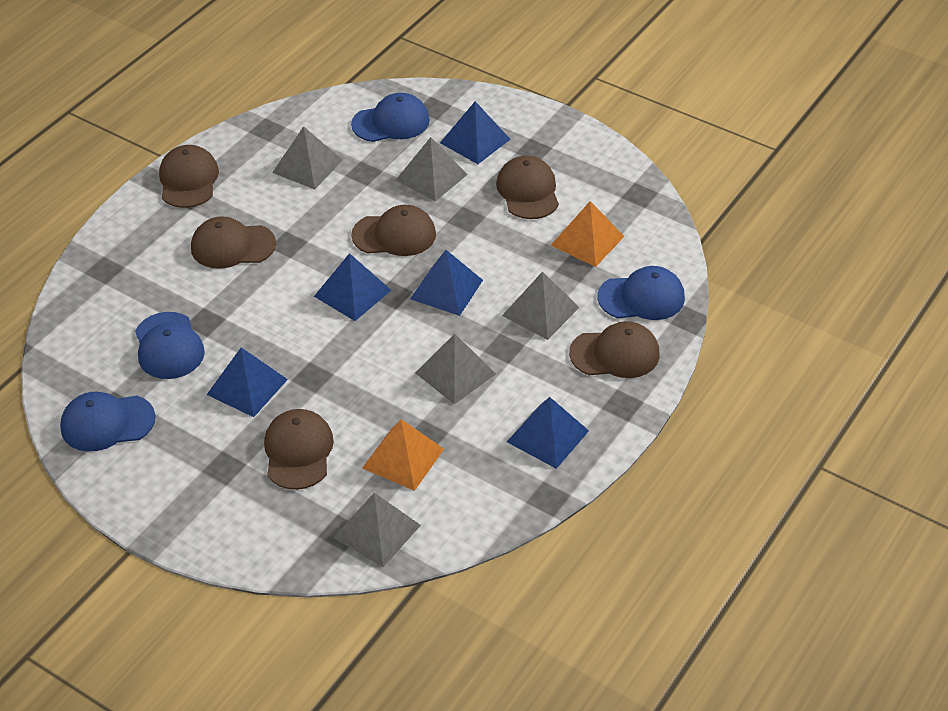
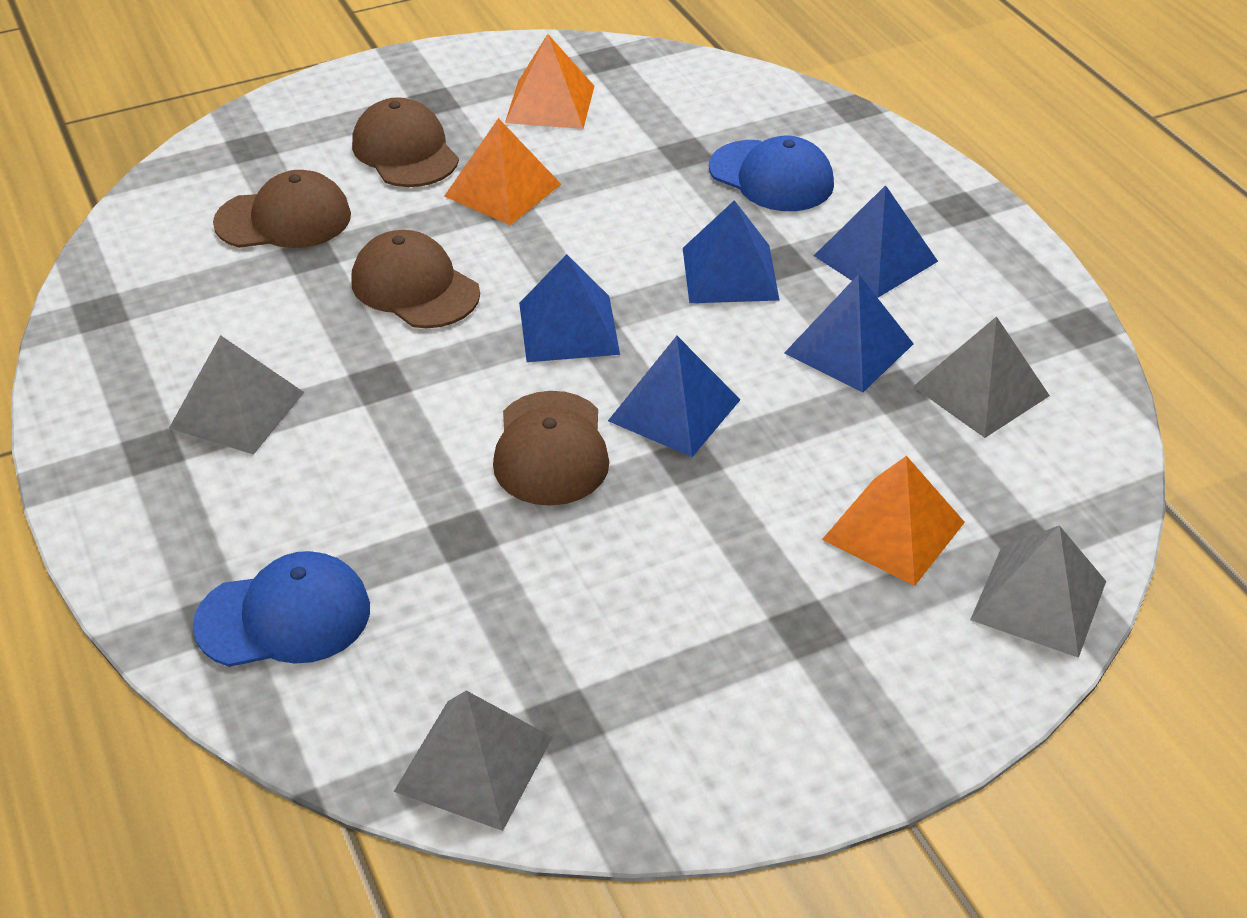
blue cap: 4 -> 2
brown cap: 6 -> 4
grey pyramid: 5 -> 4
orange pyramid: 2 -> 3

